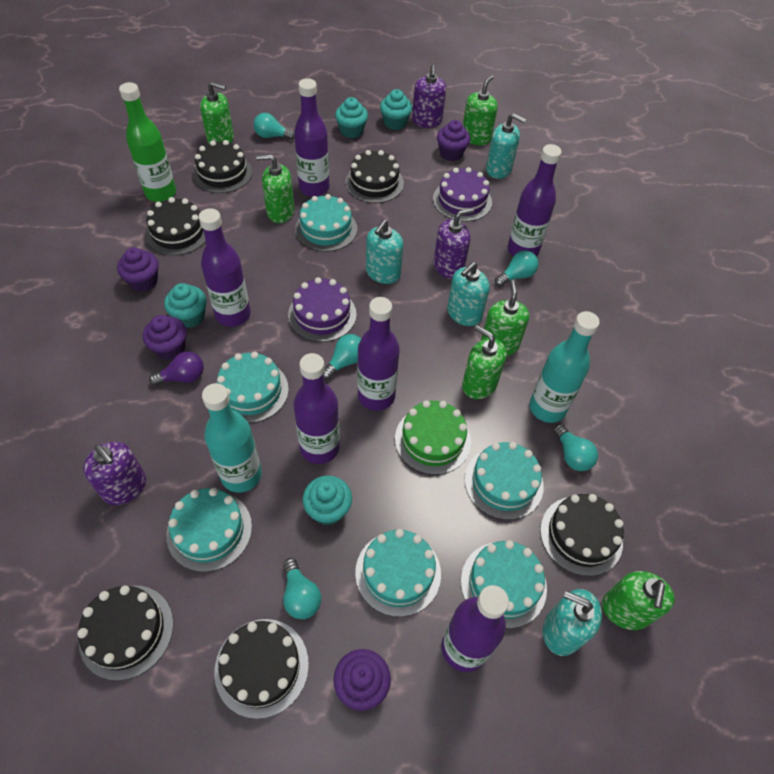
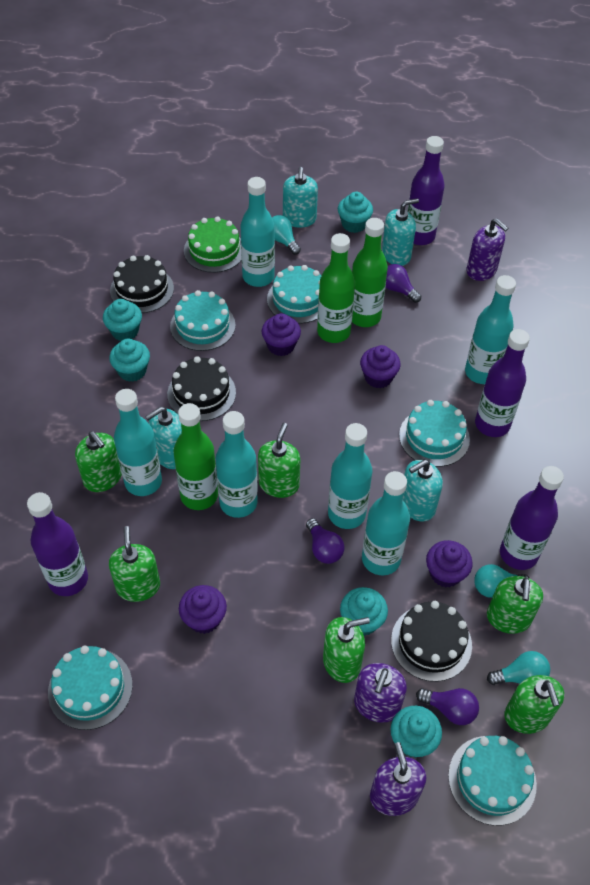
black cake: 6 -> 3
green bottle: 1 -> 3
purple bottle: 6 -> 4
purple cake: 2 -> 0
purple light bulb: 1 -> 3
turquoise bottle: 2 -> 6
turquoise cake: 6 -> 5
turquoise cupcake: 4 -> 5
turquoise light bulb: 5 -> 3

